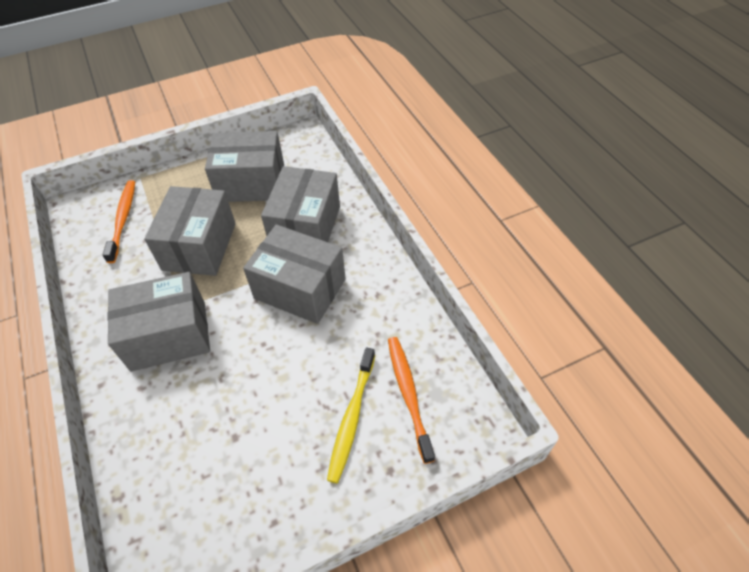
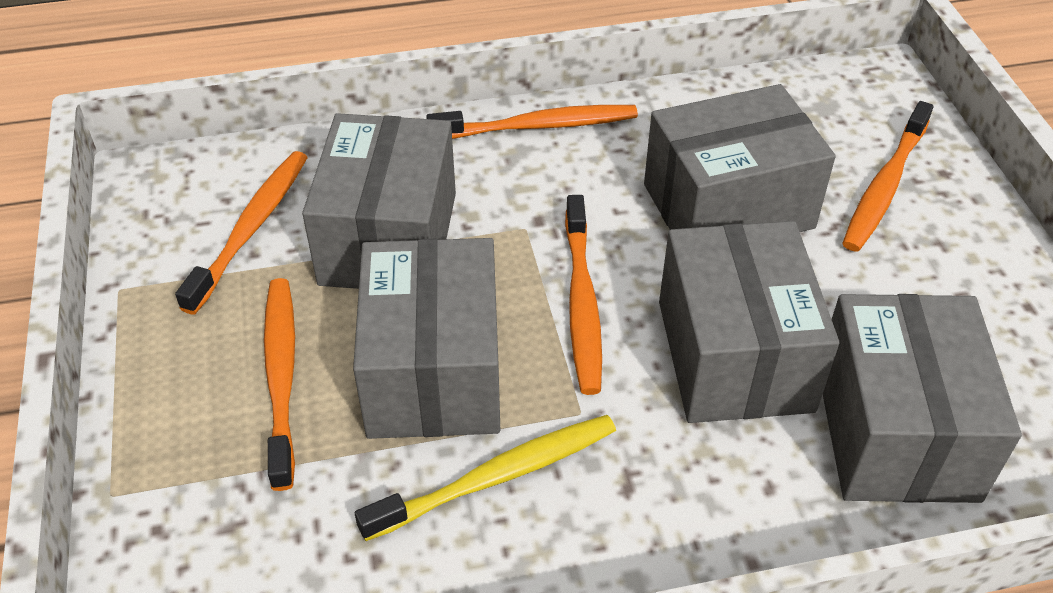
orange toothbrush: 2 -> 5

